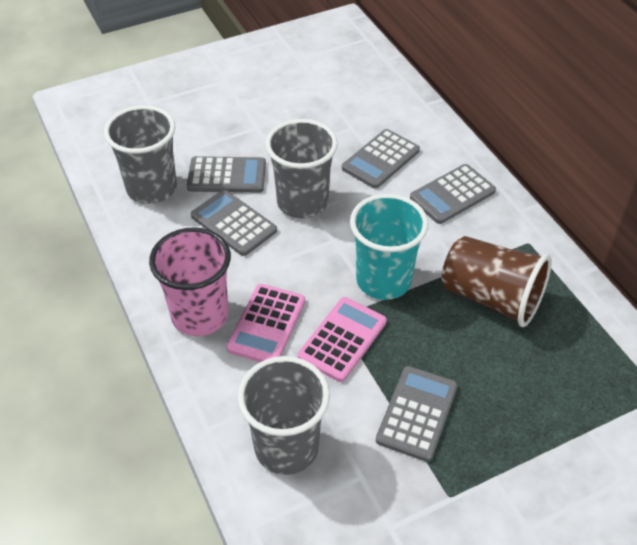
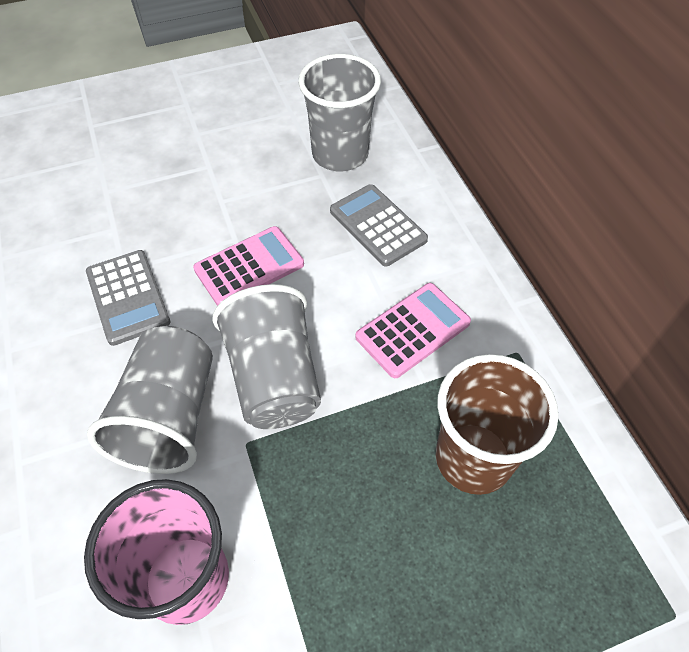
grey calculator: 5 -> 2
turquoise cup: 1 -> 0

